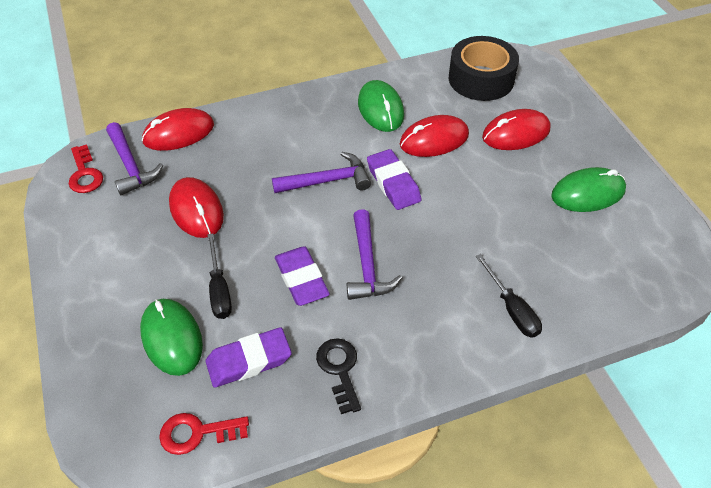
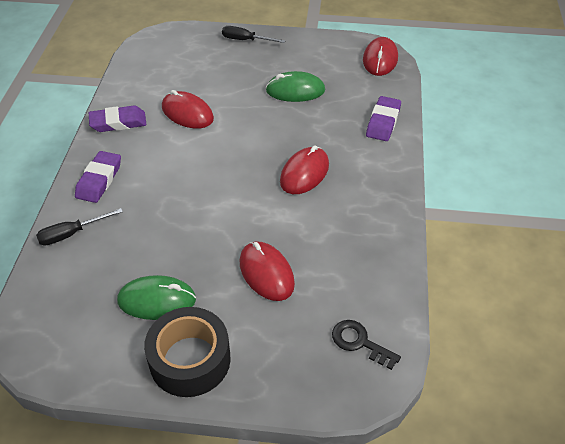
green mouse: 3 -> 2
purple hammer: 3 -> 0
red key: 2 -> 0

